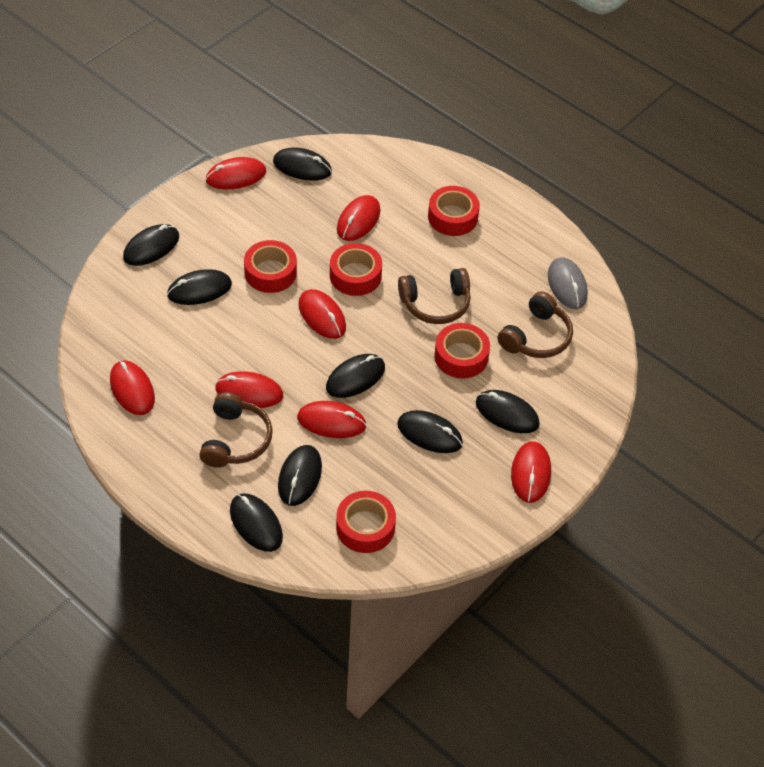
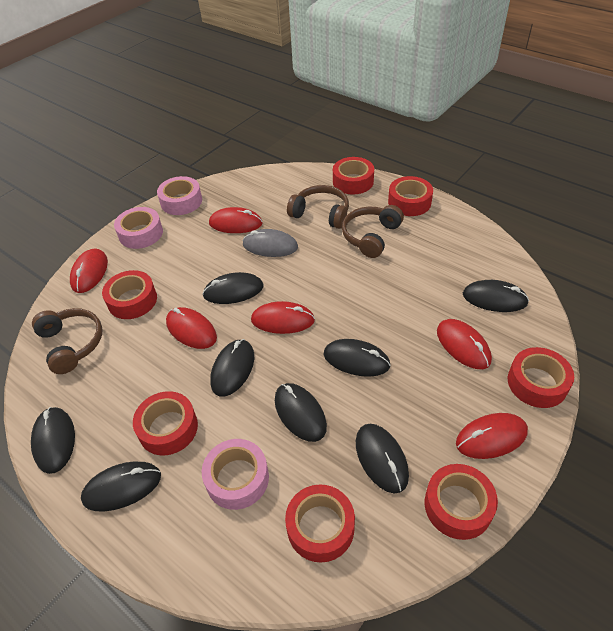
pink tape: 0 -> 3
red mouse: 7 -> 6
red tape: 5 -> 7

